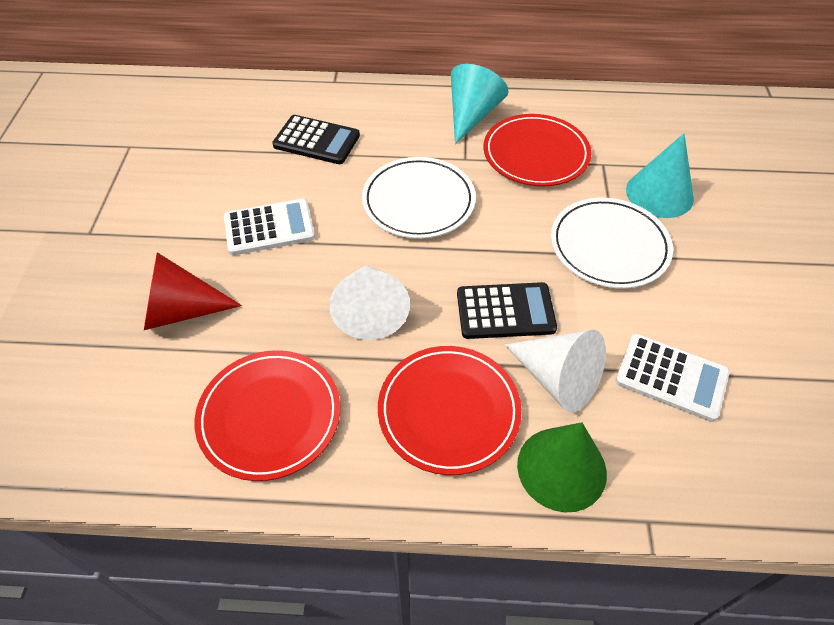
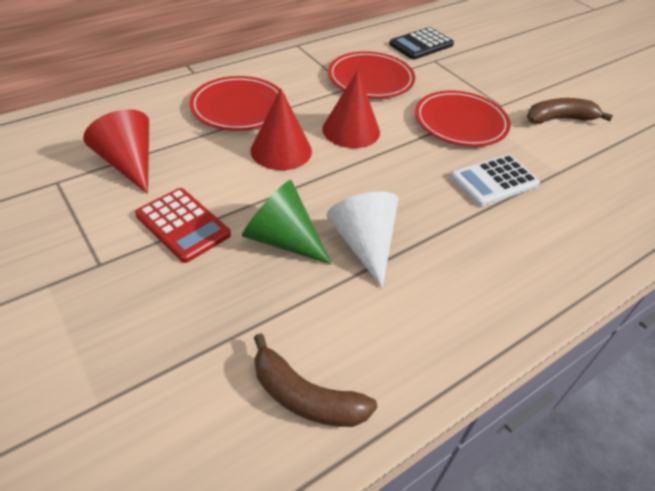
black calculator: 2 -> 1
brown banana: 0 -> 2
red calculator: 0 -> 1
red cone: 1 -> 3
turquoise cone: 2 -> 0
white calculator: 2 -> 1
white cone: 2 -> 1
white plate: 2 -> 0

